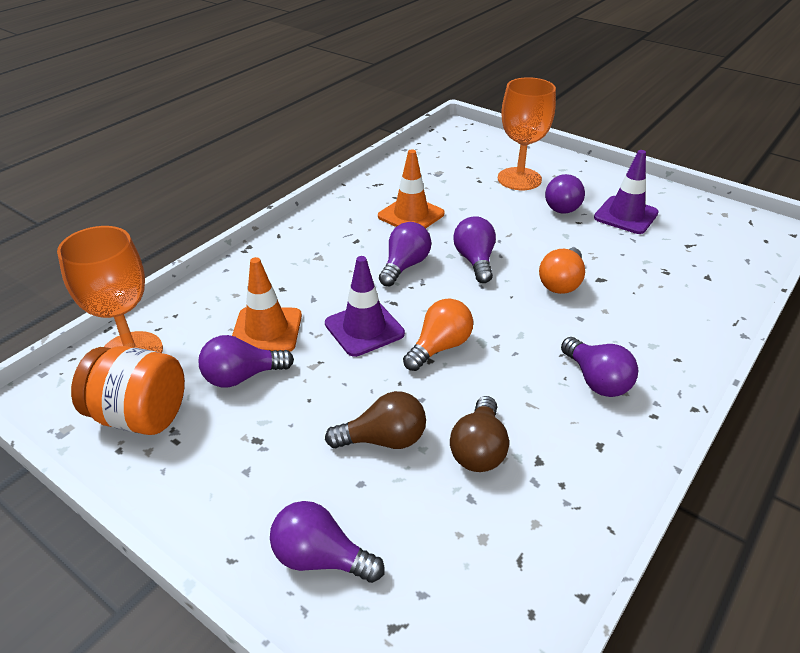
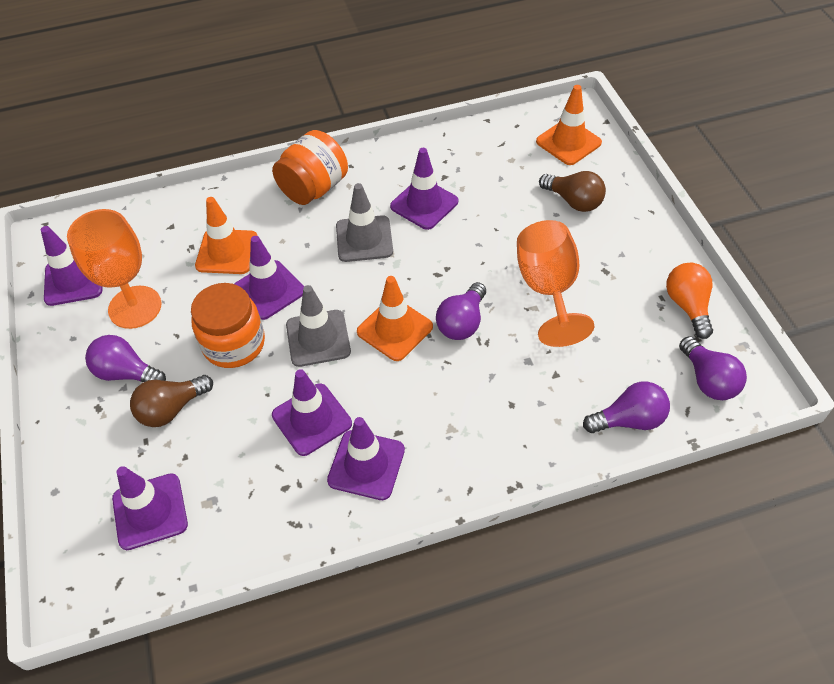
grey traffic cone: 0 -> 2
orange jar: 1 -> 2
orange light bulb: 2 -> 1
orange traffic cone: 2 -> 3
purple light bulb: 6 -> 4
purple traffic cone: 2 -> 6

